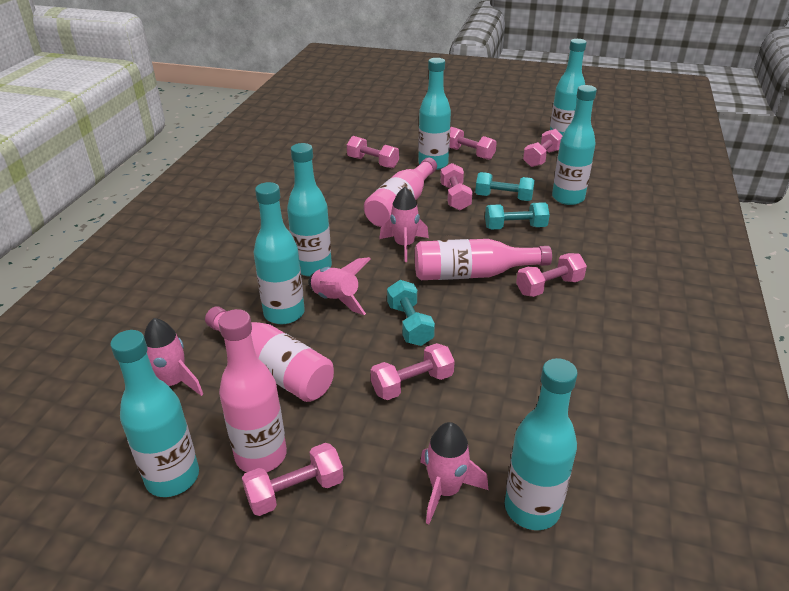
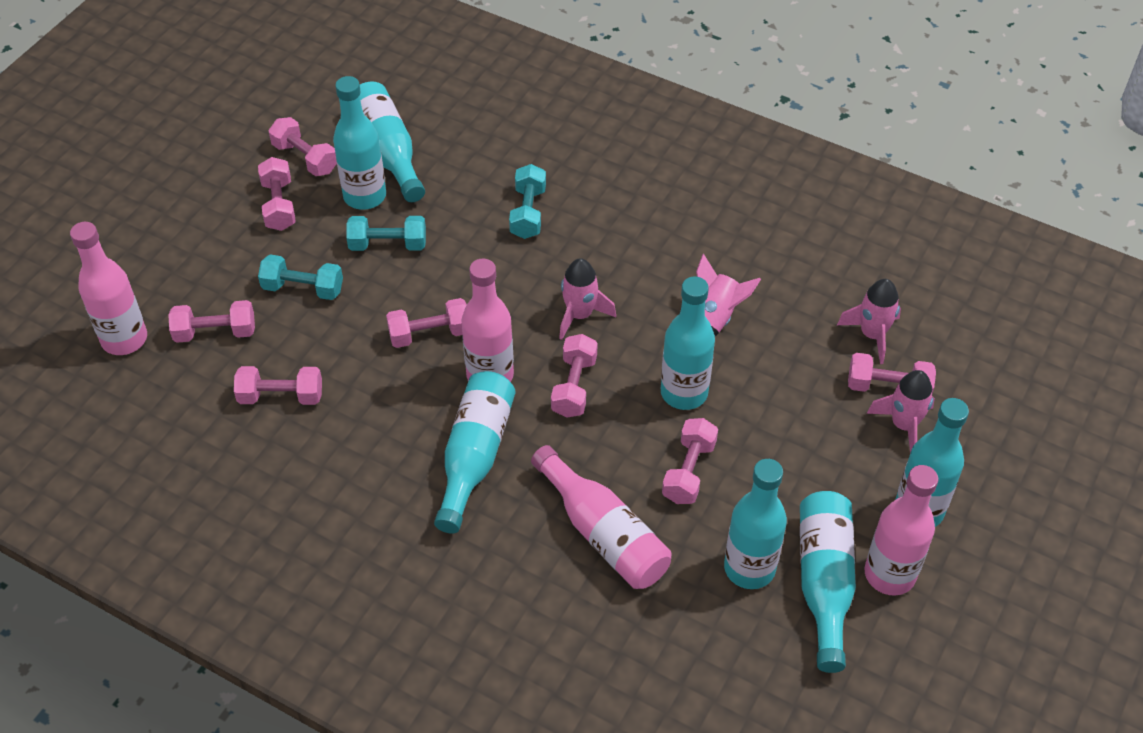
pink dumbbell: 7 -> 8

